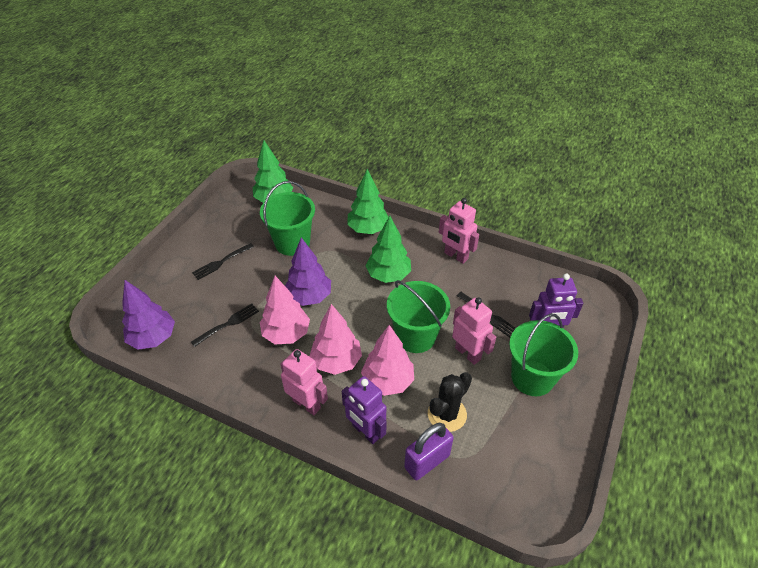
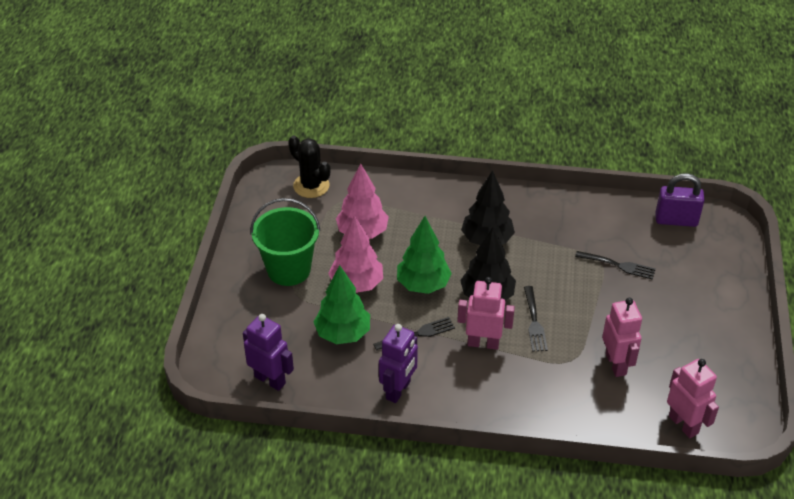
black tree: 0 -> 2
green bucket: 3 -> 1
green tree: 3 -> 2
pink tree: 3 -> 2
purple tree: 2 -> 0

